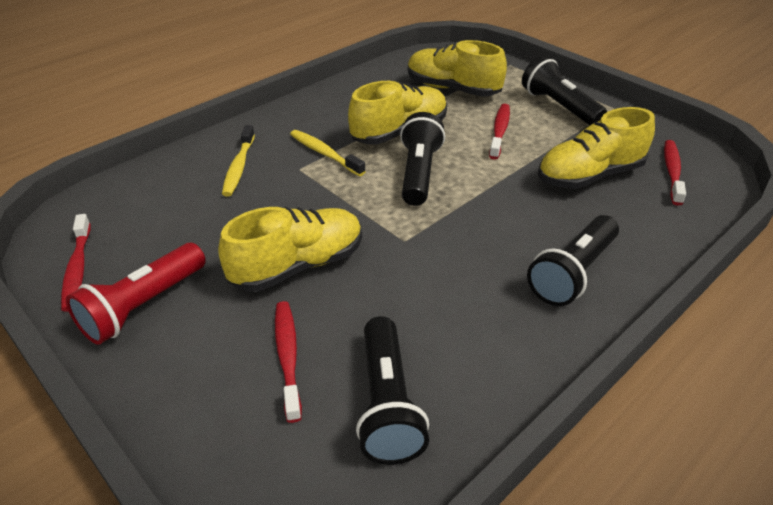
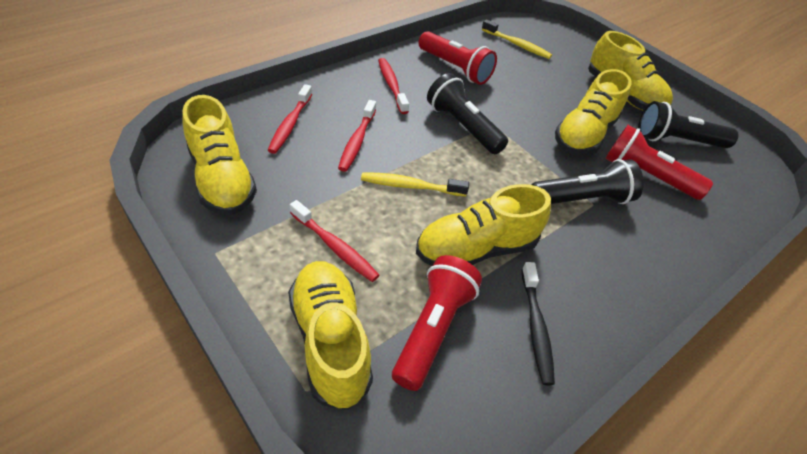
black flashlight: 4 -> 3
black toothbrush: 0 -> 1
red flashlight: 1 -> 3
yellow shoe: 4 -> 5

